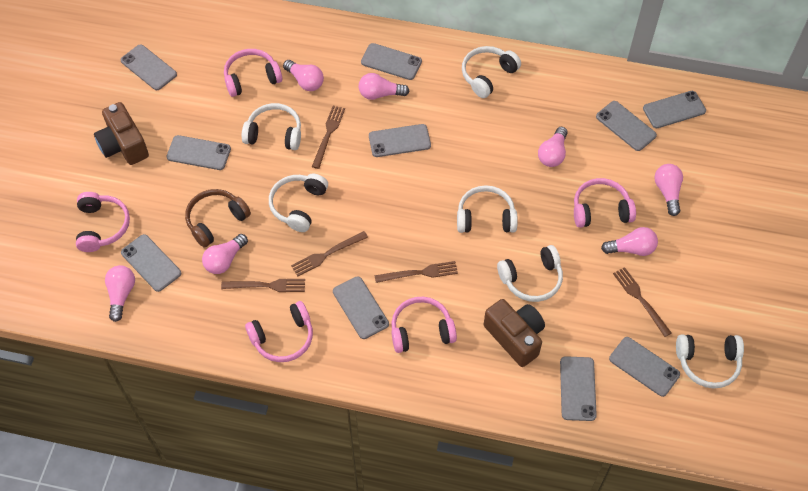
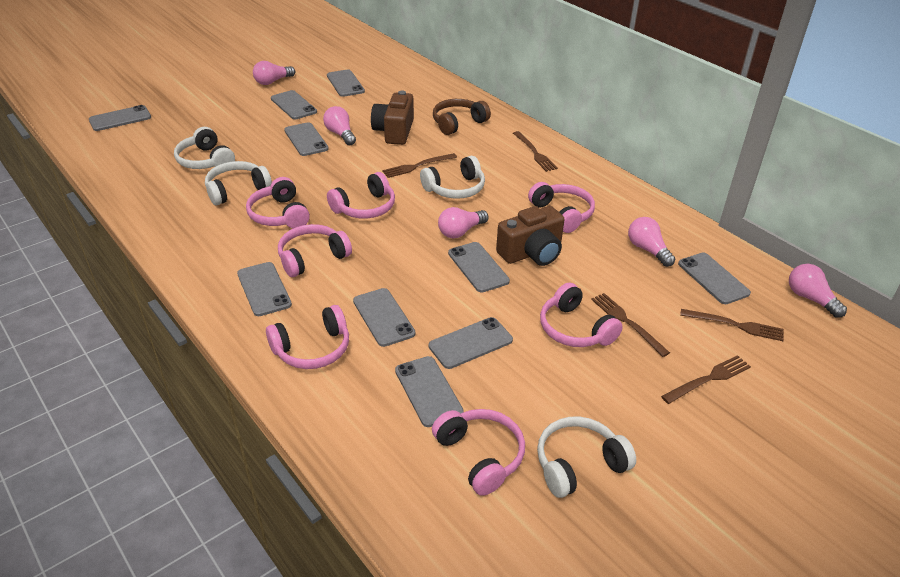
pink headphones: 5 -> 7
pink light bulb: 7 -> 5
white headphones: 6 -> 4

